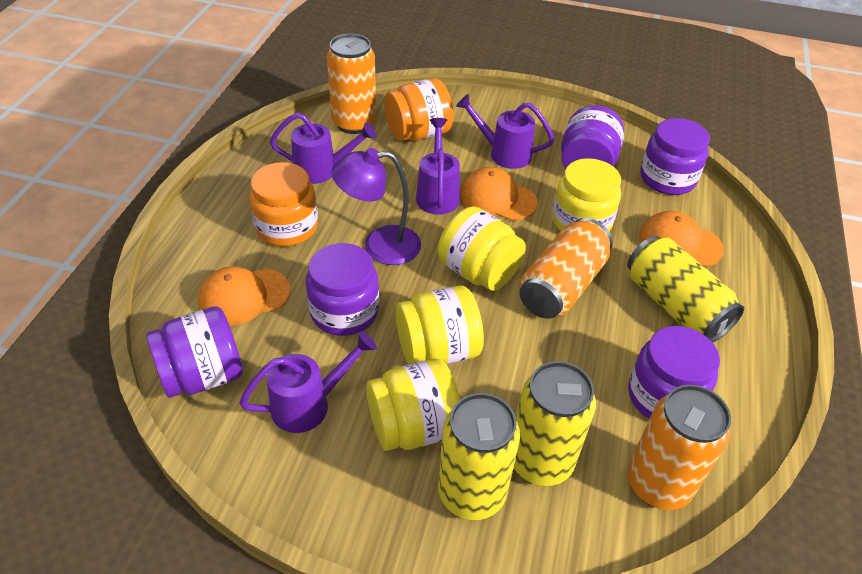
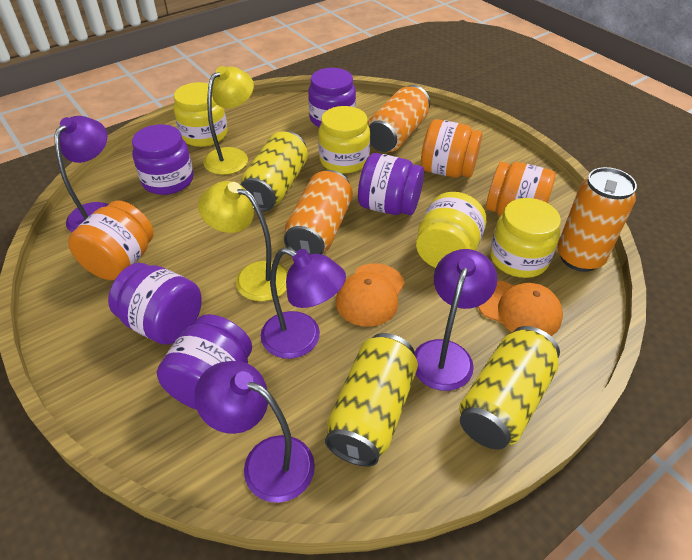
orange cap: 3 -> 2
orange jar: 2 -> 3
purple lamp: 1 -> 4
purple watering can: 4 -> 0
yellow lamp: 0 -> 2

